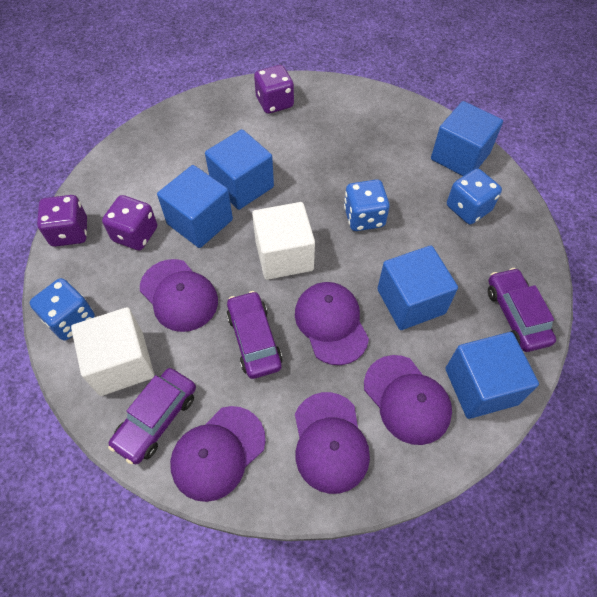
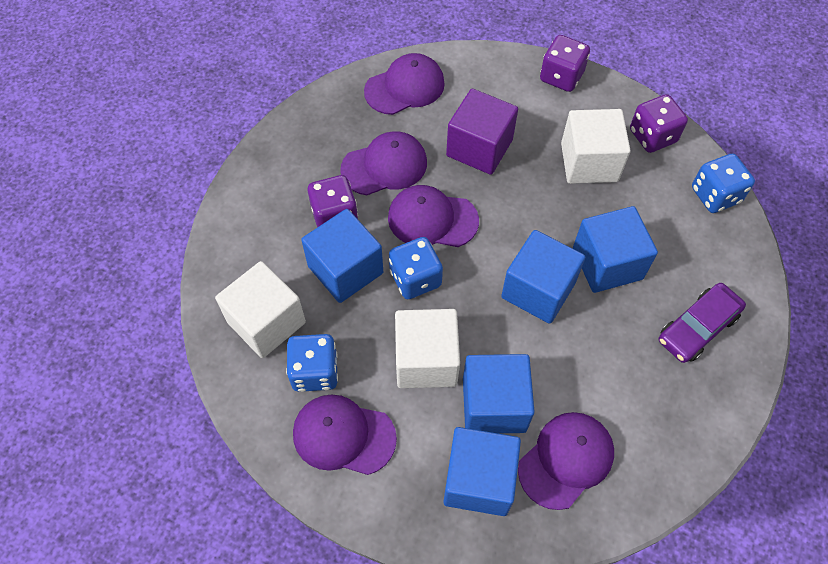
purple car: 3 -> 1
purple cube: 0 -> 1
white cube: 2 -> 3

